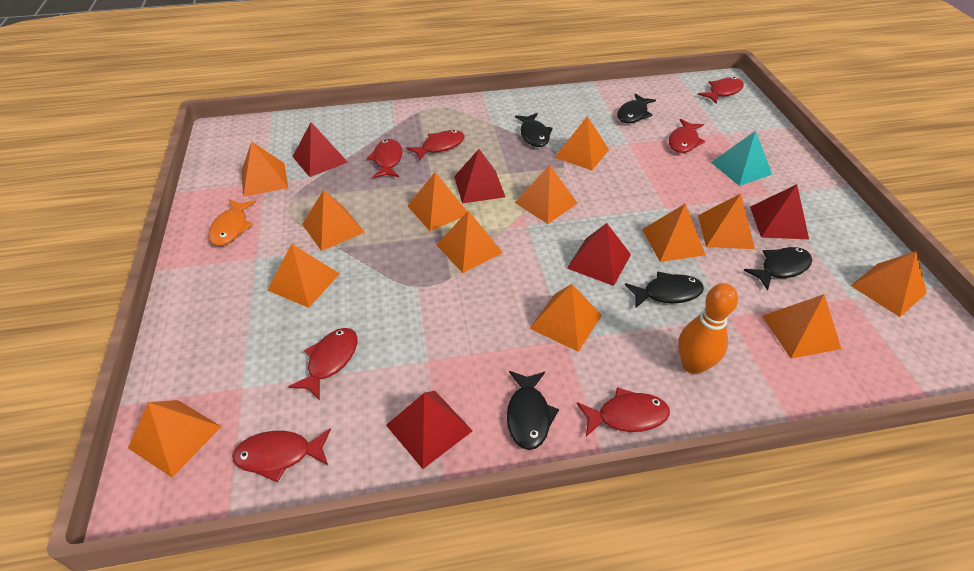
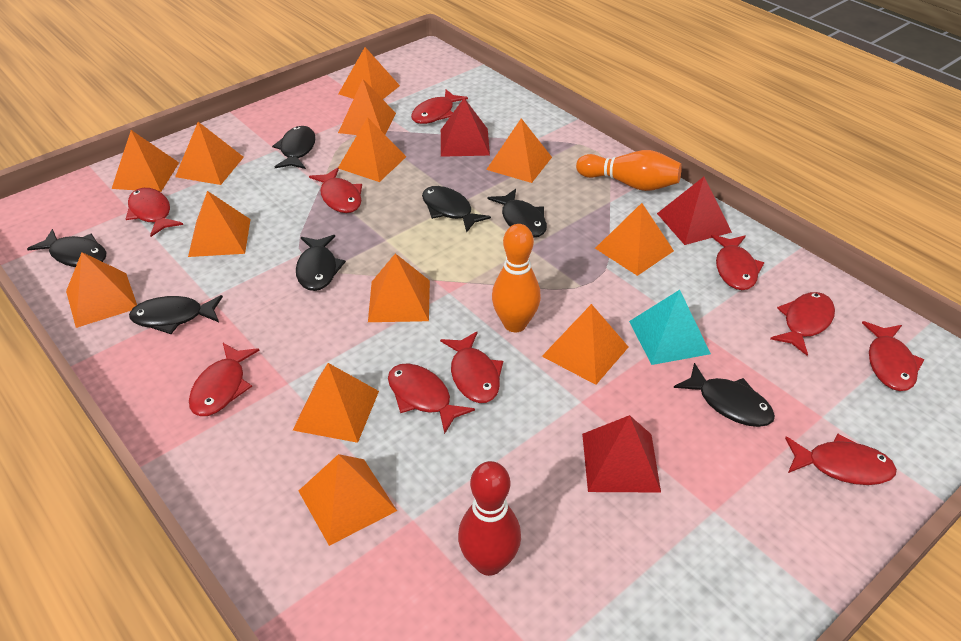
black fish: 5 -> 7
orange bowling pin: 1 -> 2
orange fish: 1 -> 0
red bowling pin: 0 -> 1
red fish: 7 -> 10
red pyramid: 5 -> 3

